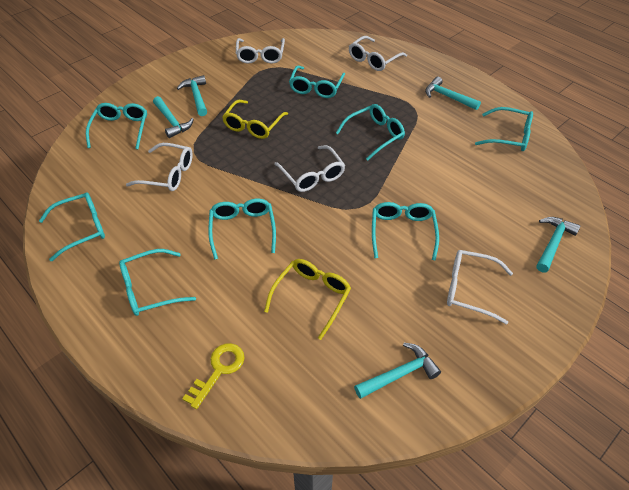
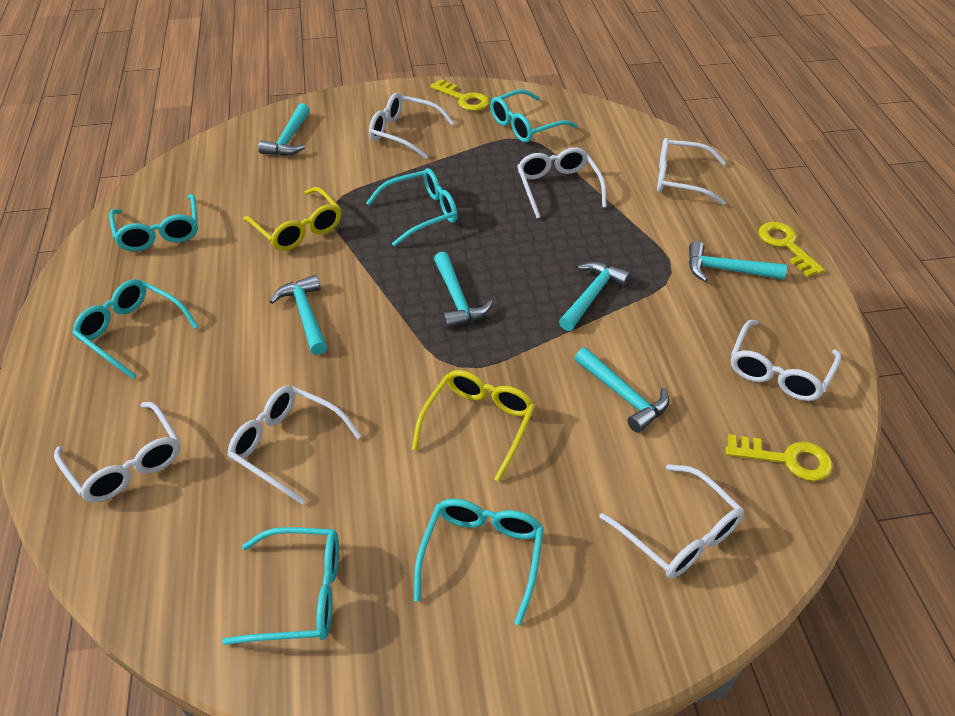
turquoise glasses: 8 -> 6
turquoise hammer: 5 -> 6
white glasses: 5 -> 7
yellow key: 1 -> 3

